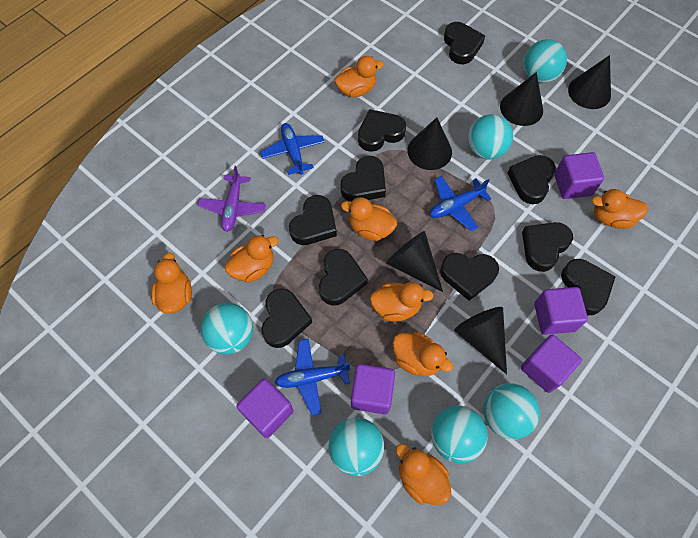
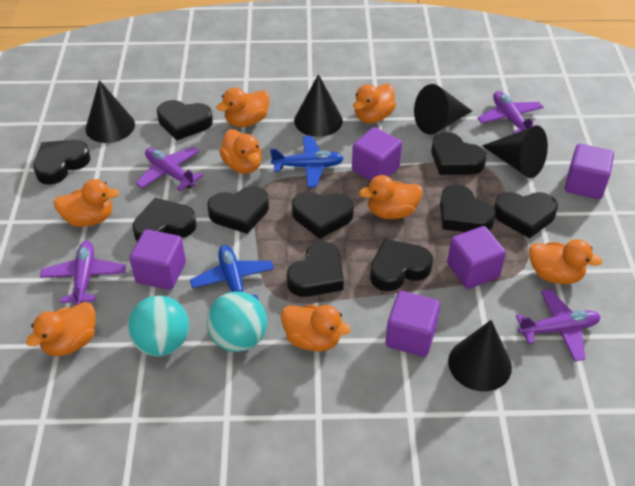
blue plane: 3 -> 2
purple plane: 1 -> 4
turquoise ball: 6 -> 2

